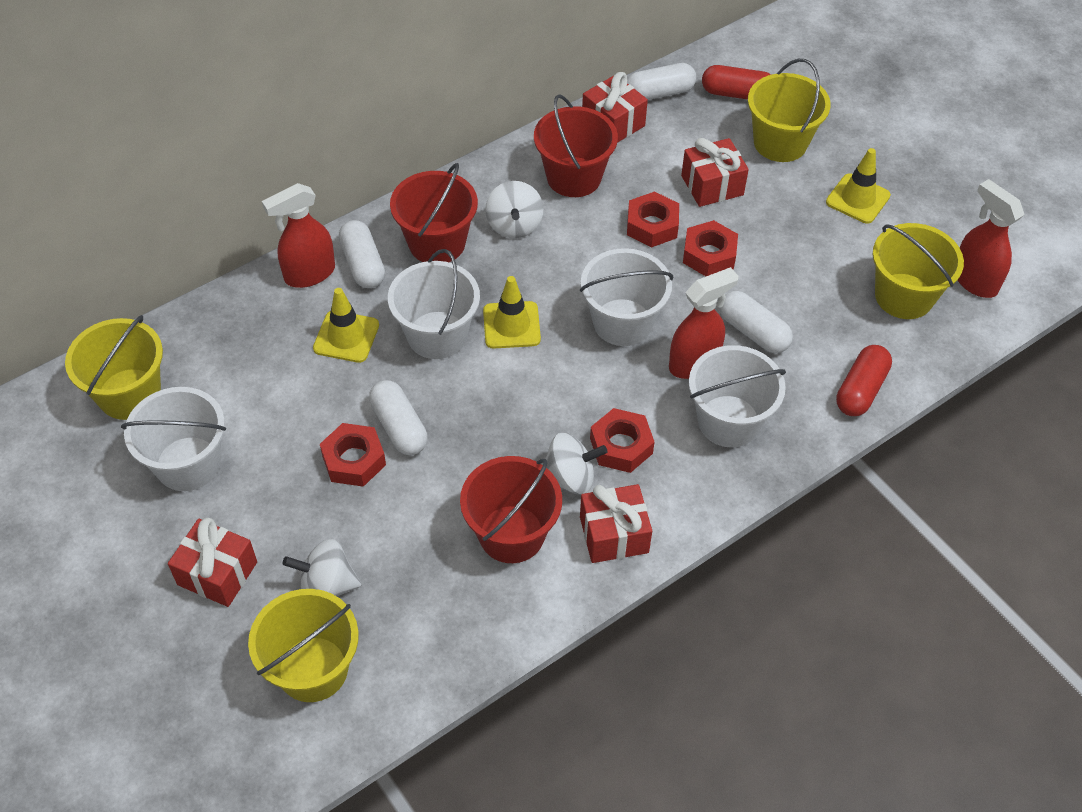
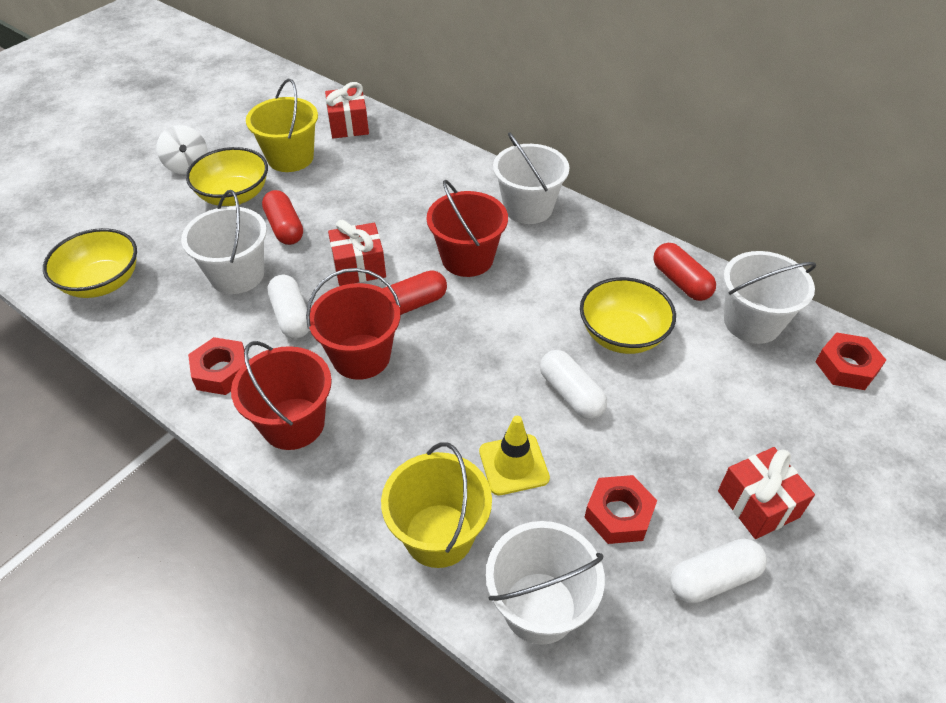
red capsule: 2 -> 3
red gift: 4 -> 3
red nut: 4 -> 3
red spray bottle: 3 -> 0
white capsule: 4 -> 3
white spinning top: 3 -> 1
yellow bowl: 0 -> 3
yellow bucket: 4 -> 2
yellow traffic cone: 3 -> 1

